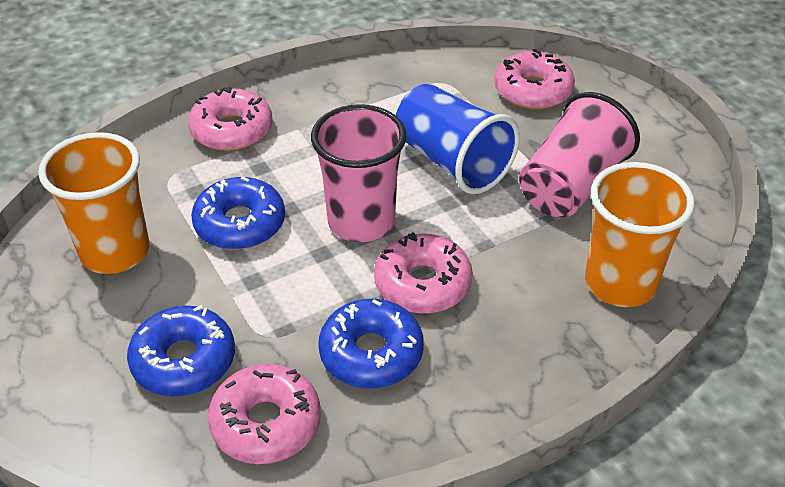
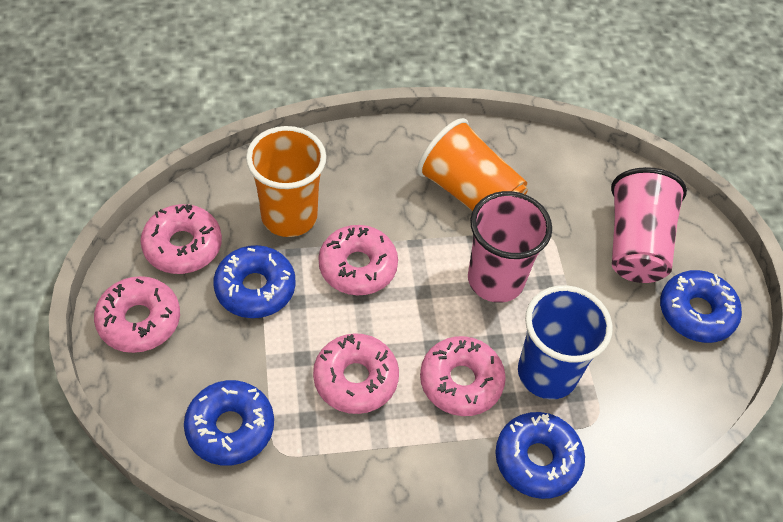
blue donut: 3 -> 4
pink donut: 4 -> 5

